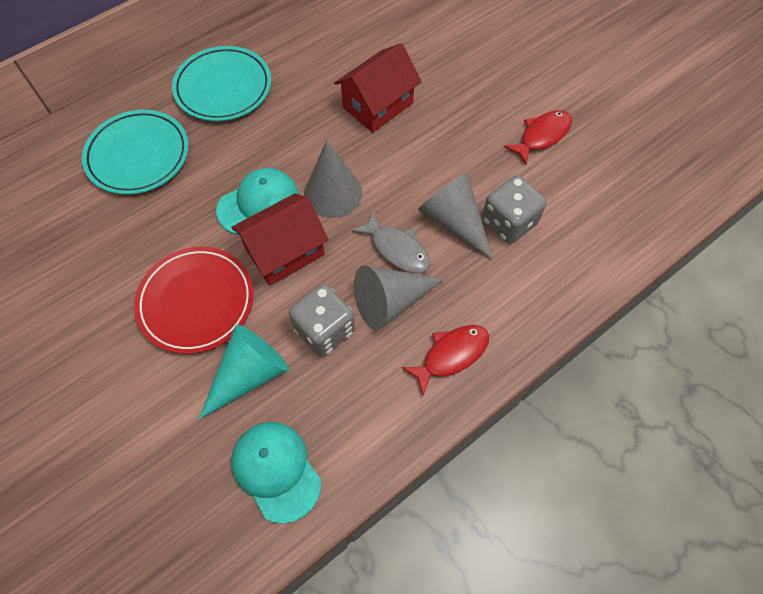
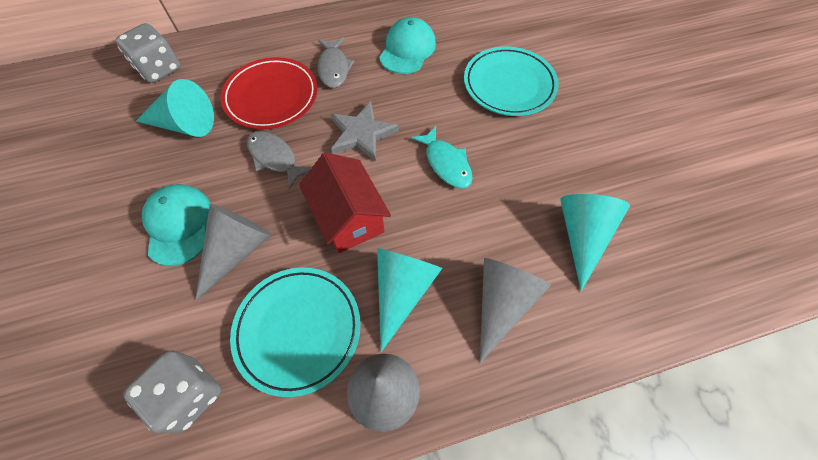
grey fish: 1 -> 2
grey star: 0 -> 1
red fish: 2 -> 0
red house: 2 -> 1
turquoise cone: 1 -> 3
turquoise fish: 0 -> 1

